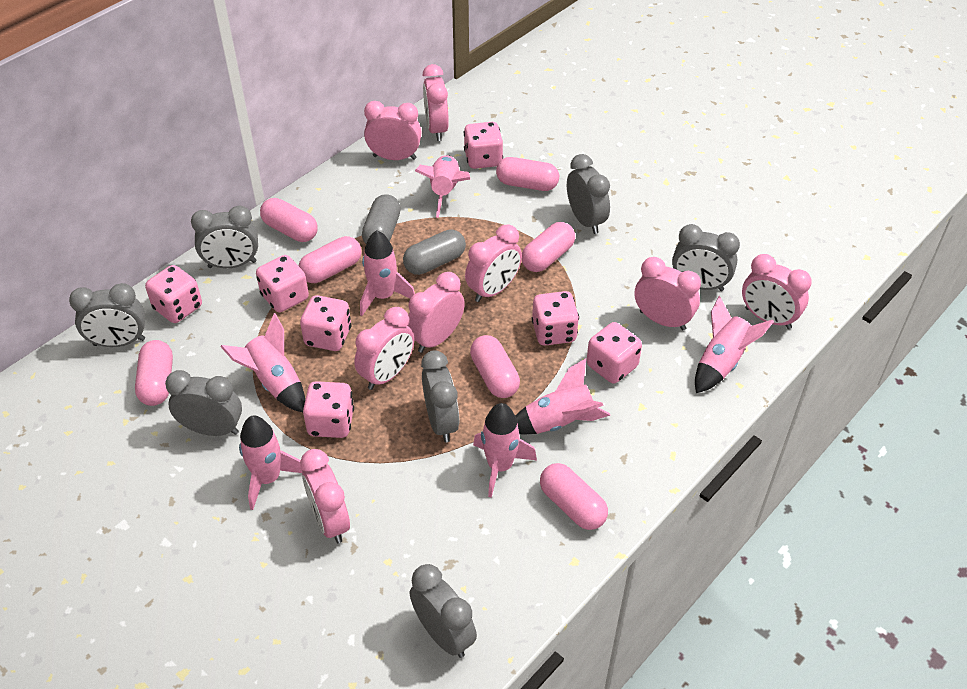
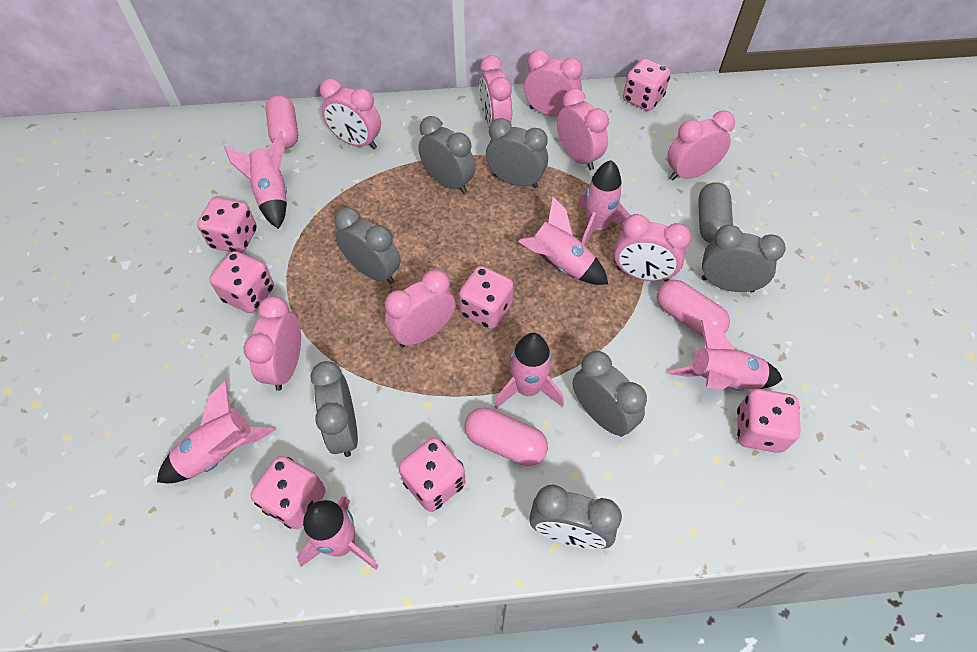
grey capsule: 2 -> 1
pink capsule: 7 -> 3

